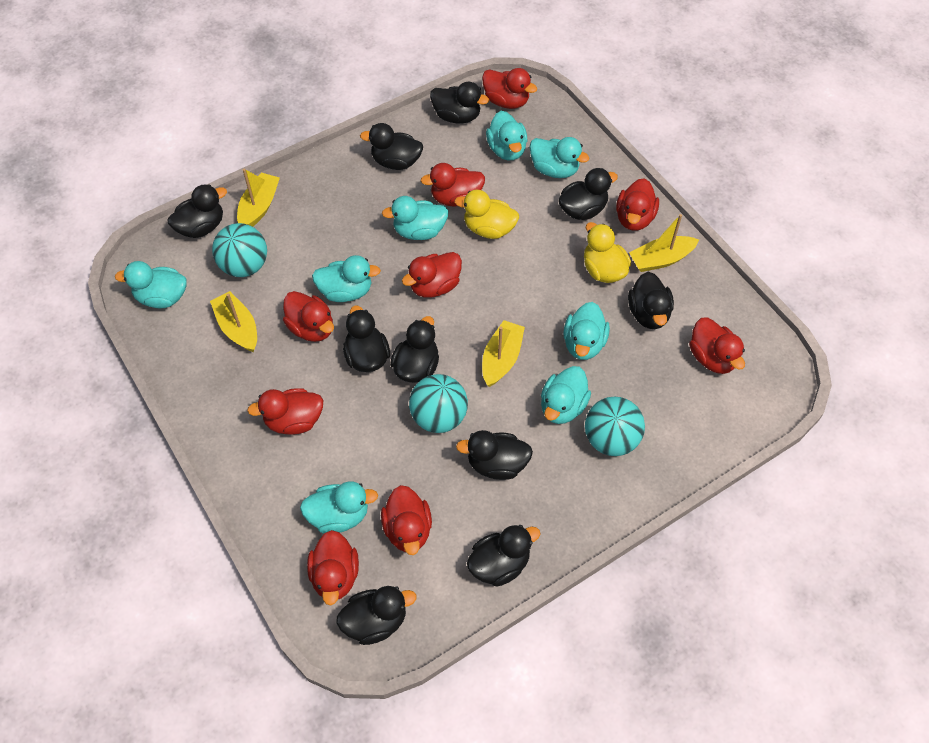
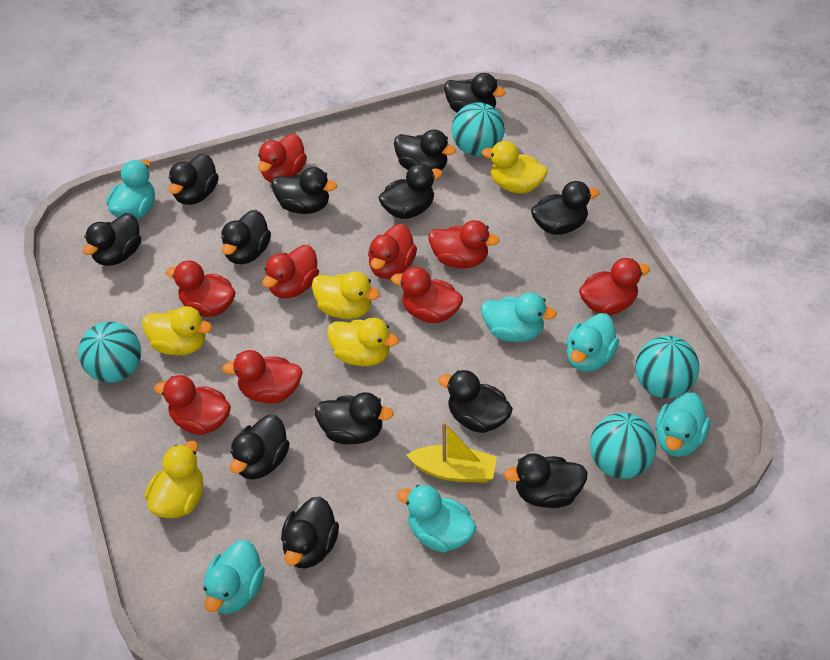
black duck: 10 -> 13
turquoise ball: 3 -> 4
turquoise duck: 8 -> 6
yellow boat: 4 -> 1
yellow duck: 2 -> 5

